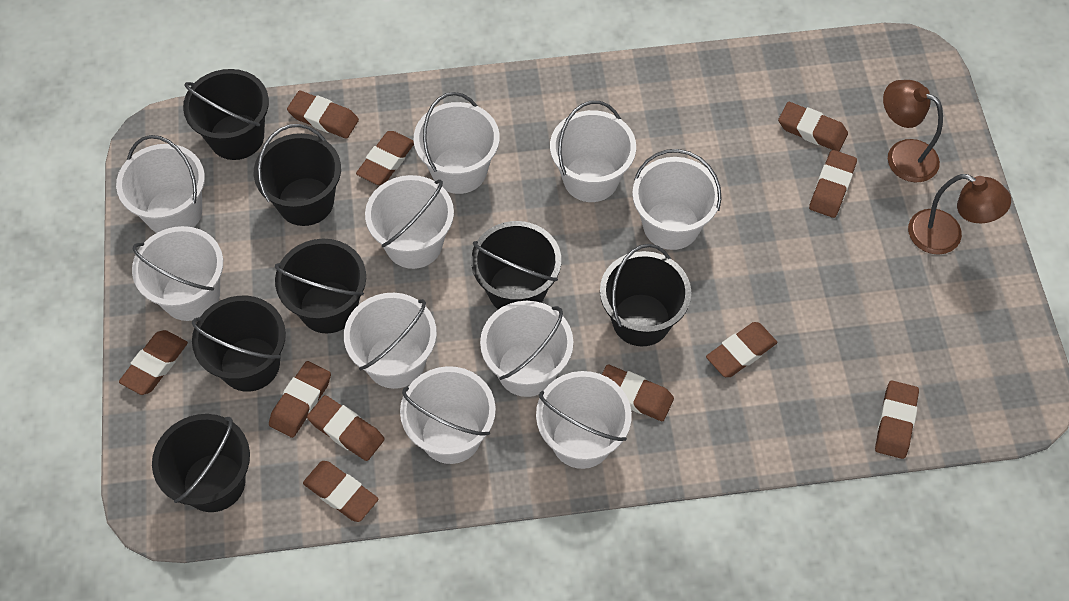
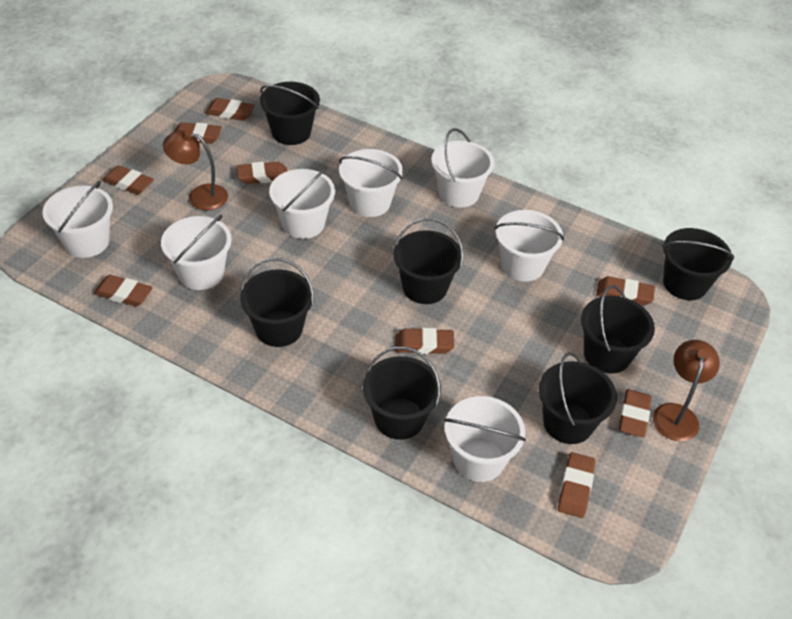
brown eraser: 11 -> 9
white bucket: 10 -> 7

